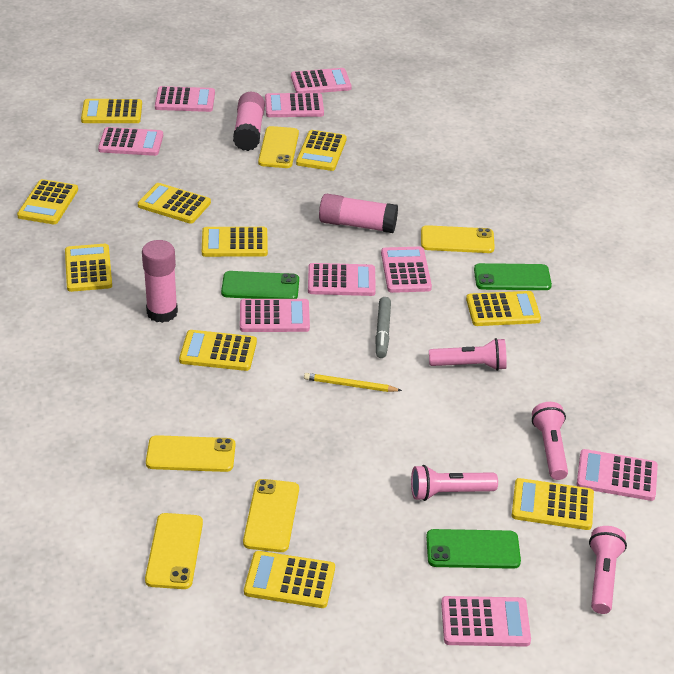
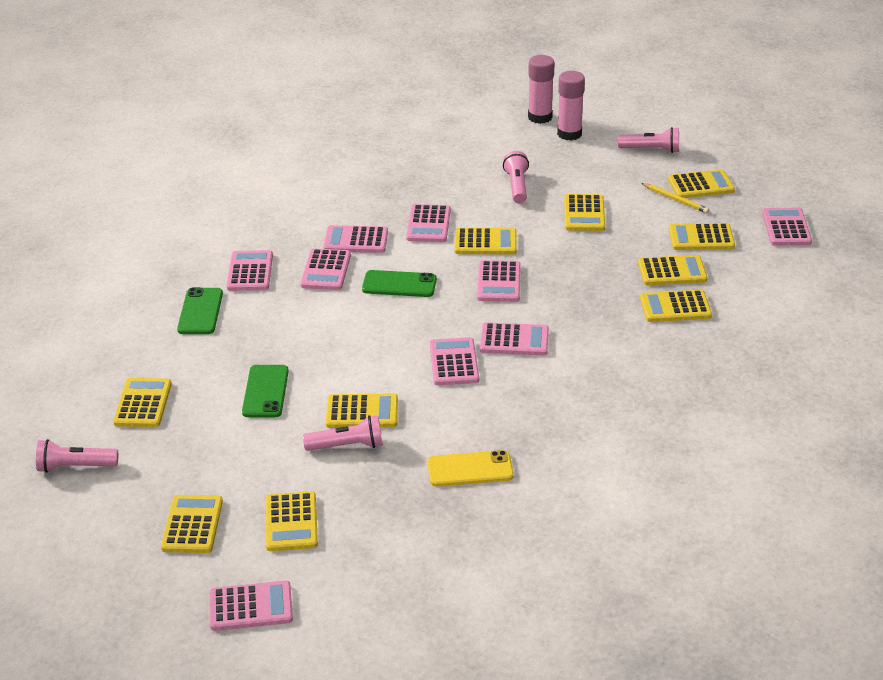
grey marker: 1 -> 0
pink glue stick: 3 -> 2
yellow phone: 5 -> 1

